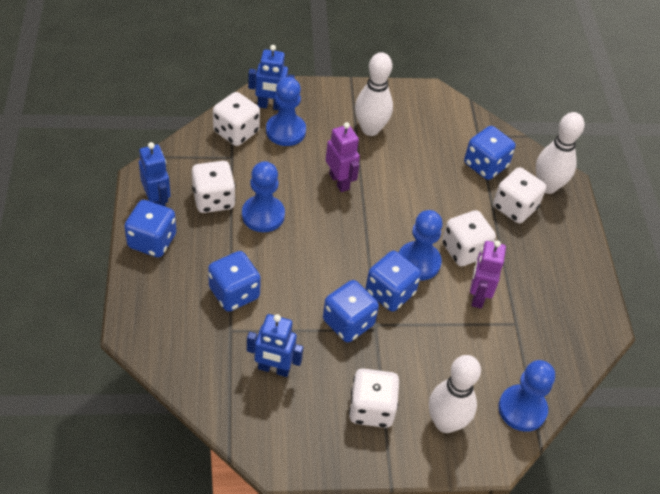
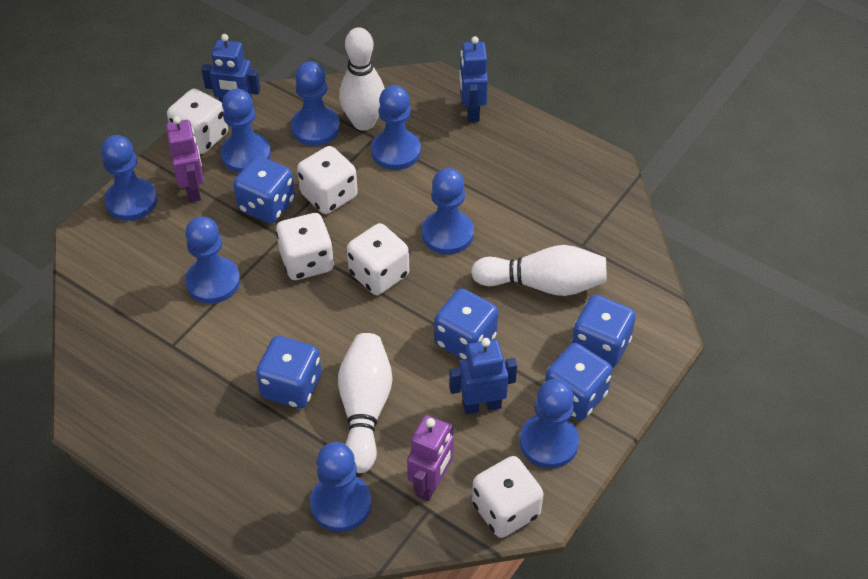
blue pawn: 4 -> 8

